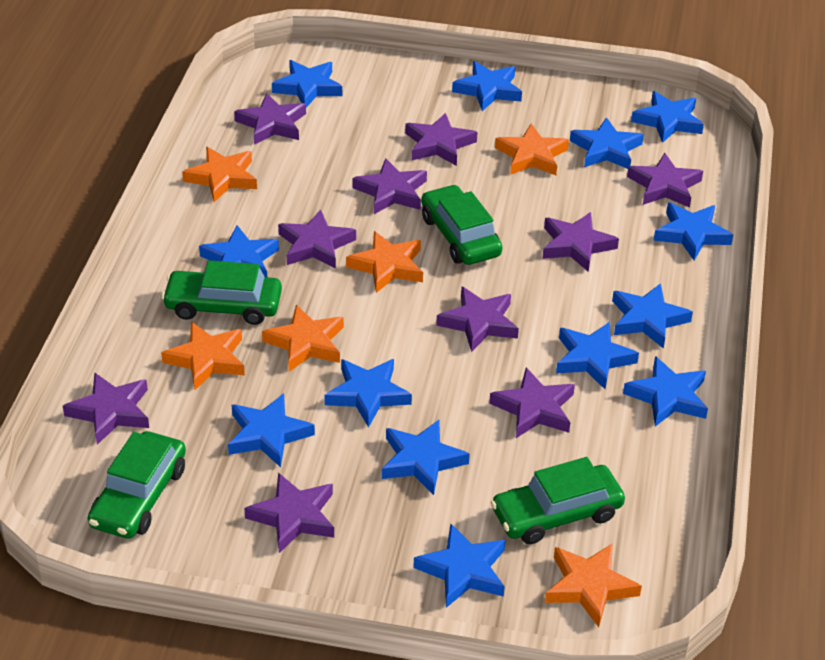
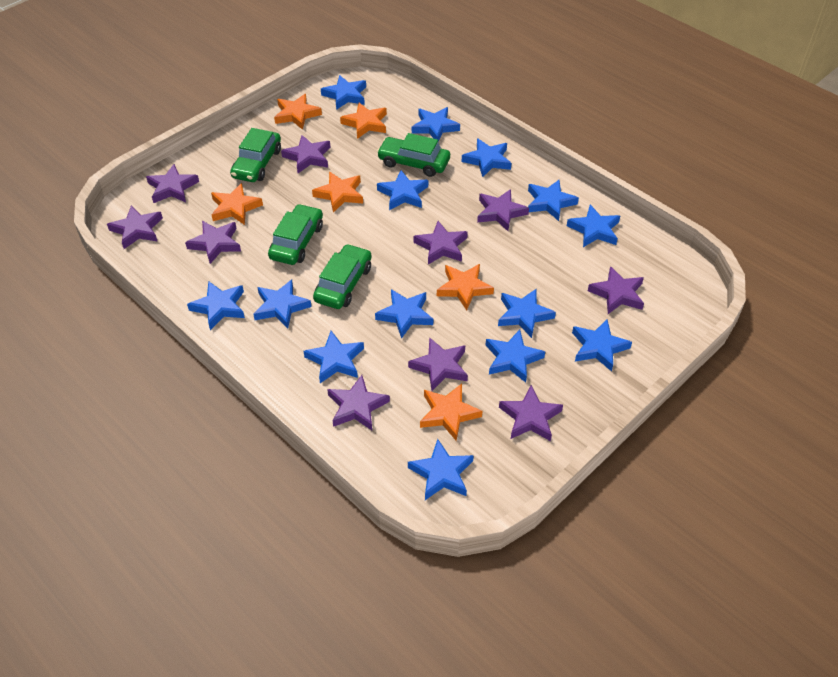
blue star: 13 -> 14

